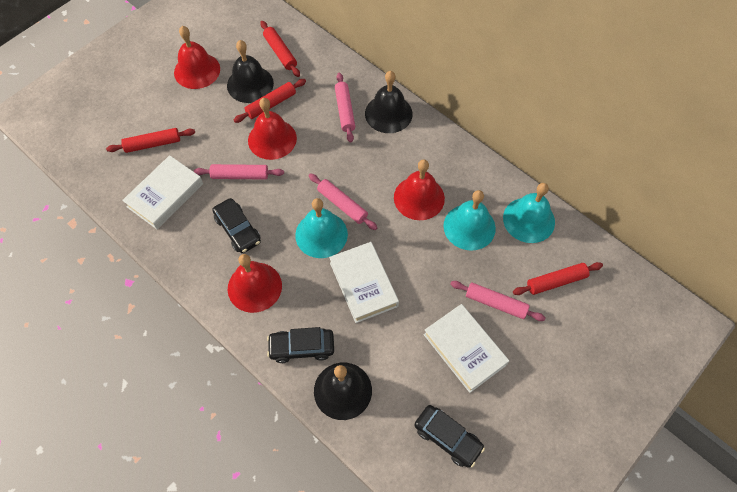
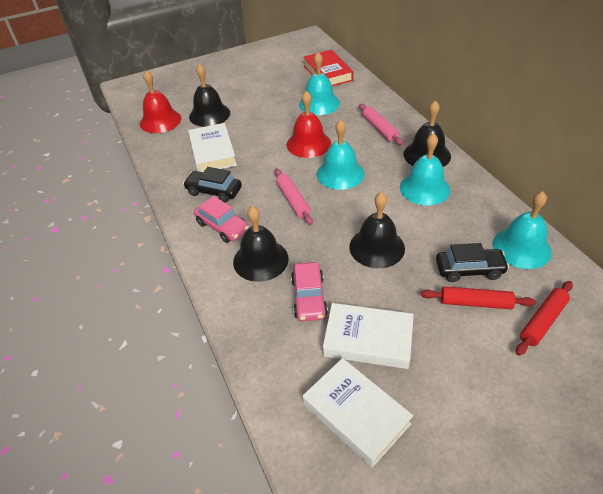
black bell: 3 -> 4
black car: 3 -> 2
pink car: 0 -> 2
pink rolling pin: 4 -> 2
red bell: 4 -> 2
red book: 0 -> 1
red rolling pin: 4 -> 2
turquoise bell: 3 -> 4

